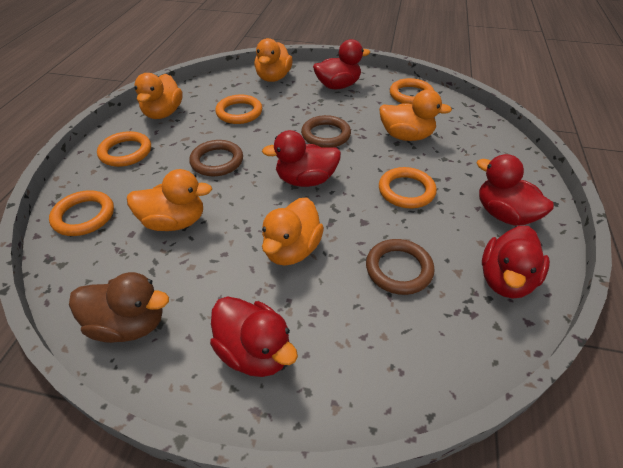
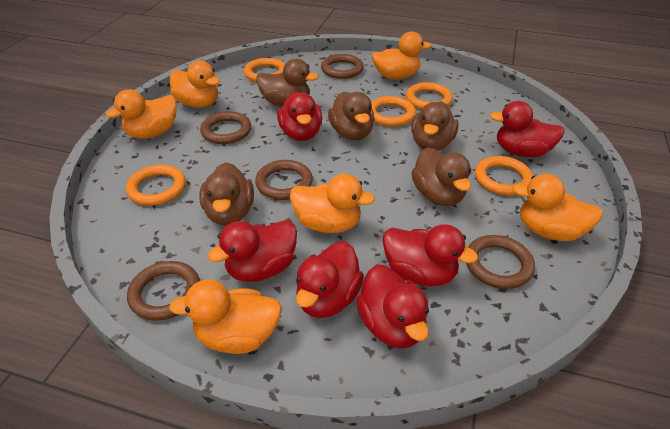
brown duck: 1 -> 5
brown ring: 3 -> 5
orange duck: 5 -> 6
red duck: 5 -> 6

